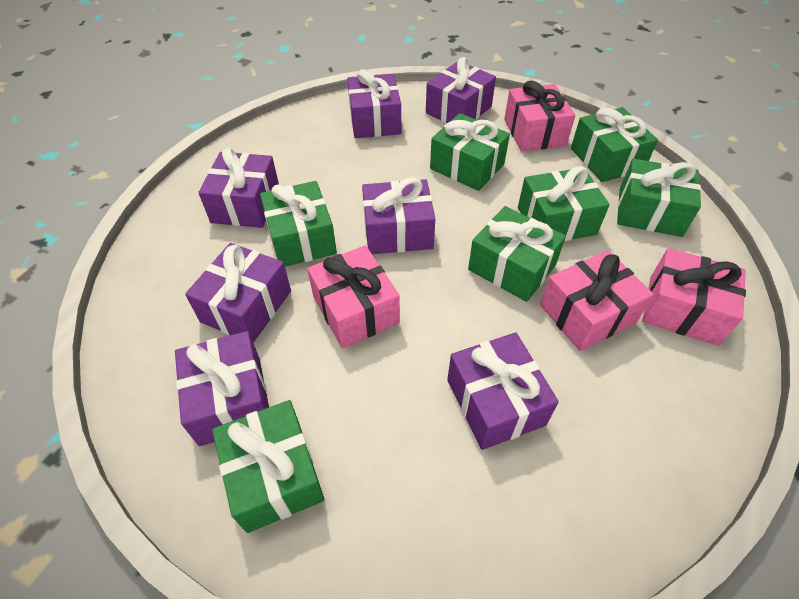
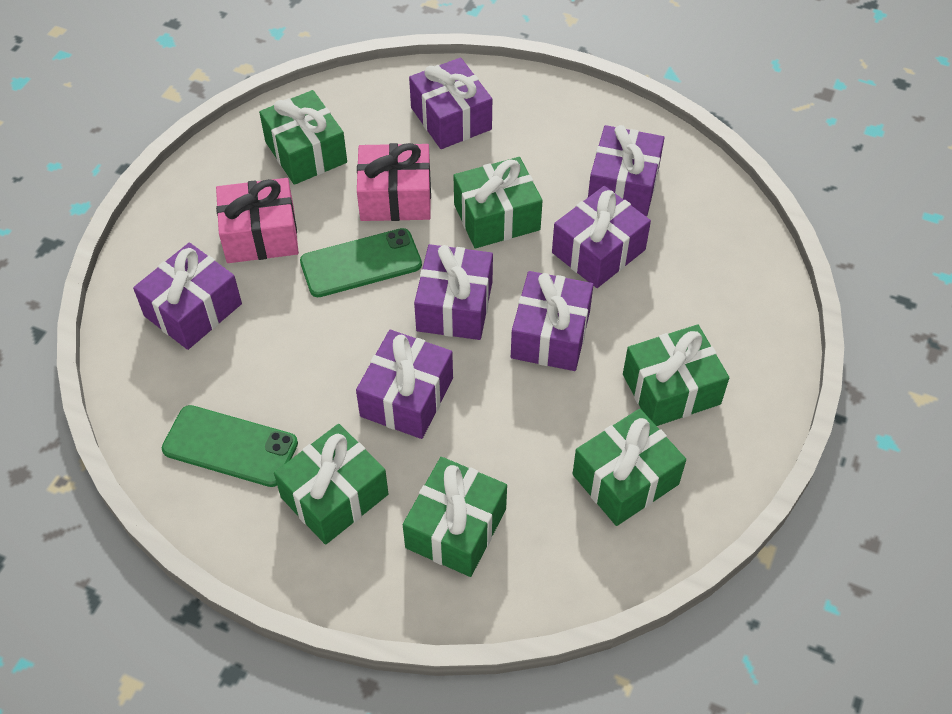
green gift: 7 -> 6
green phone: 0 -> 2
pink gift: 4 -> 2

